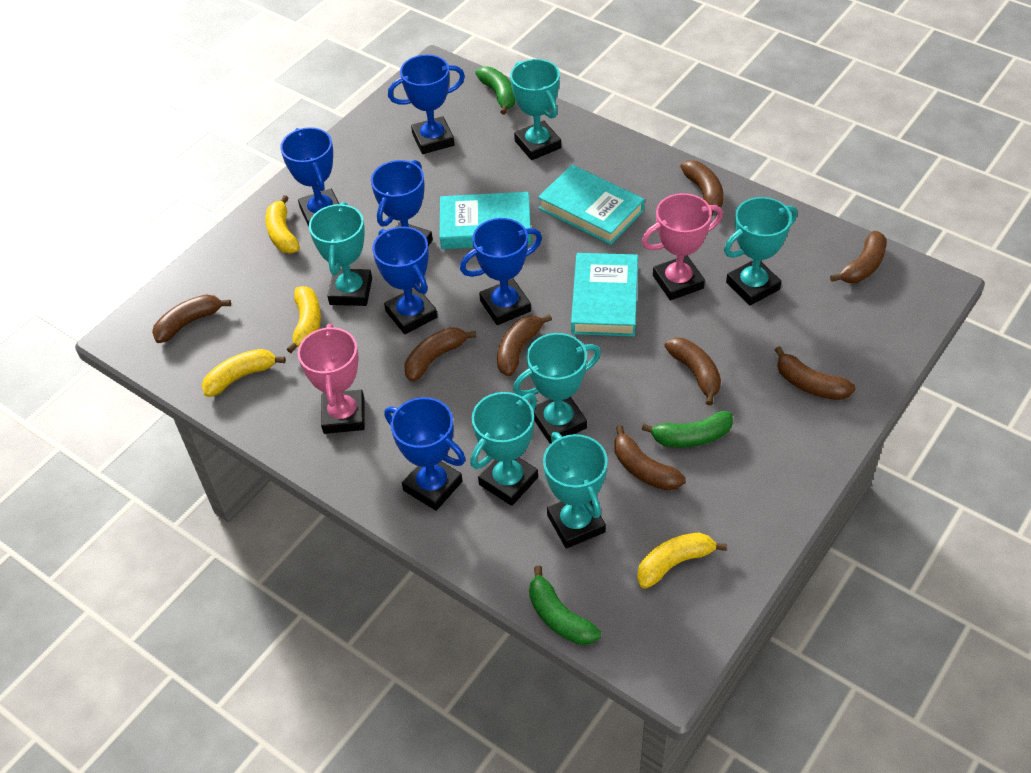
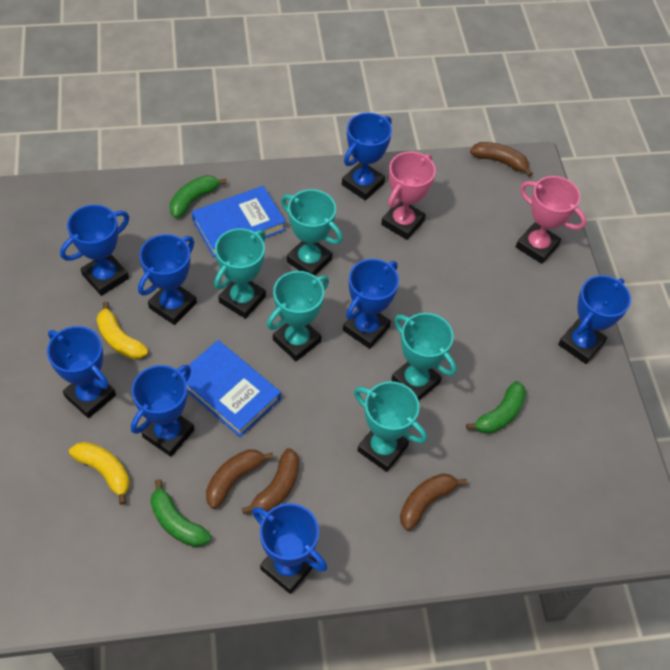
blue book: 0 -> 2
blue trophy: 6 -> 8
brown banana: 8 -> 4
turquoise book: 3 -> 0
turquoise trophy: 6 -> 5
yellow banana: 4 -> 2

